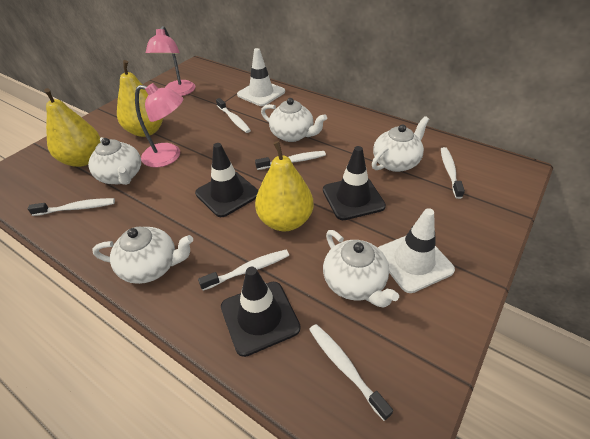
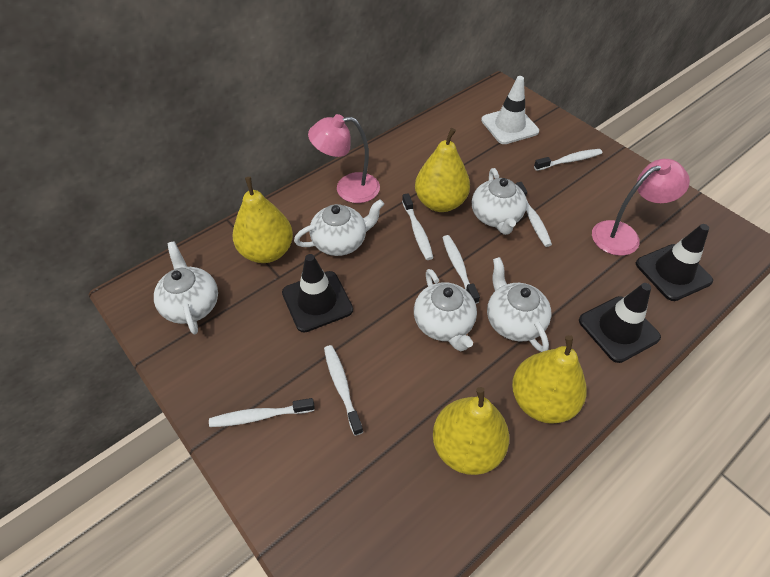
white traffic cone: 2 -> 1
yellow pear: 3 -> 4

